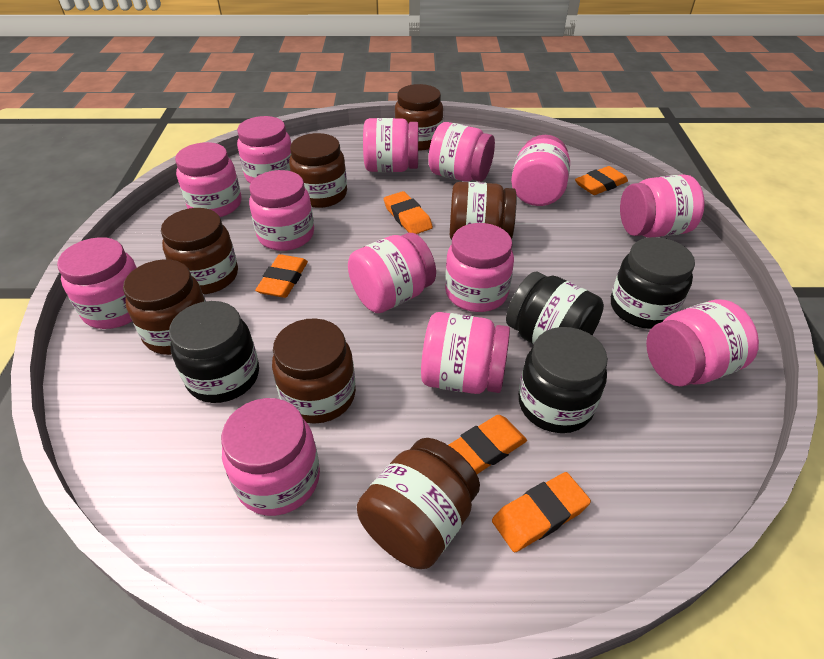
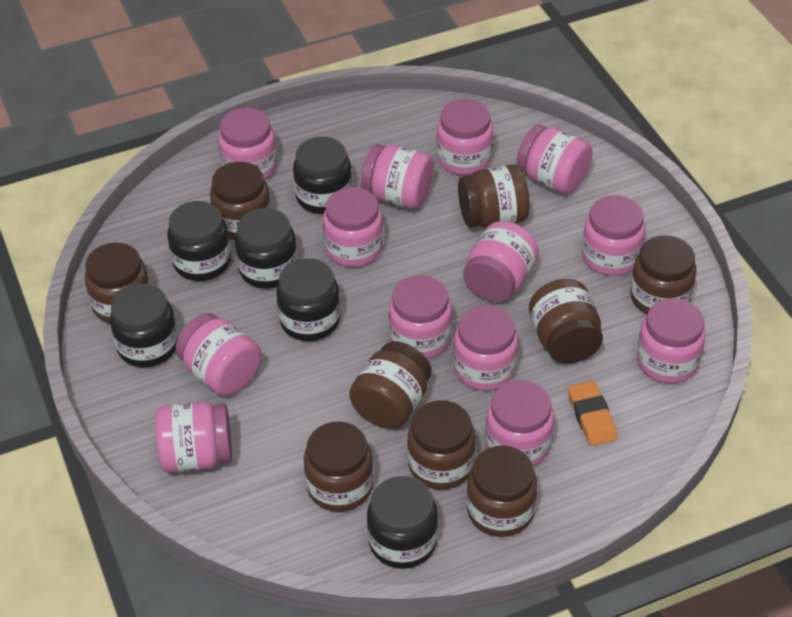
black jar: 4 -> 6
brown jar: 7 -> 9
orange eraser: 5 -> 1

